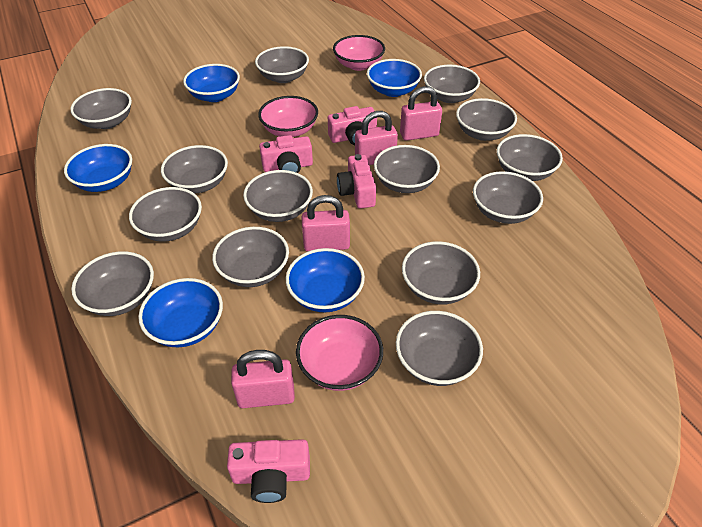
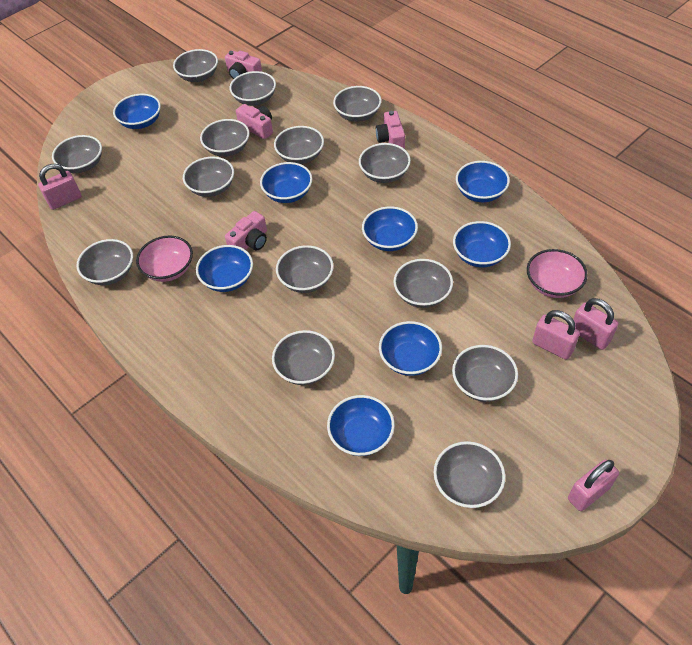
blue bowl: 5 -> 8
pink bowl: 3 -> 2

